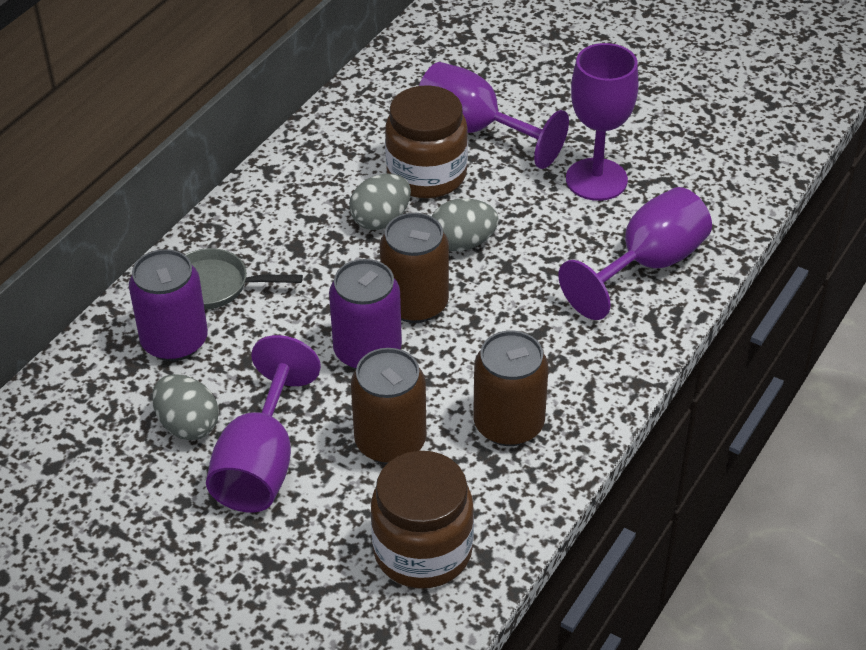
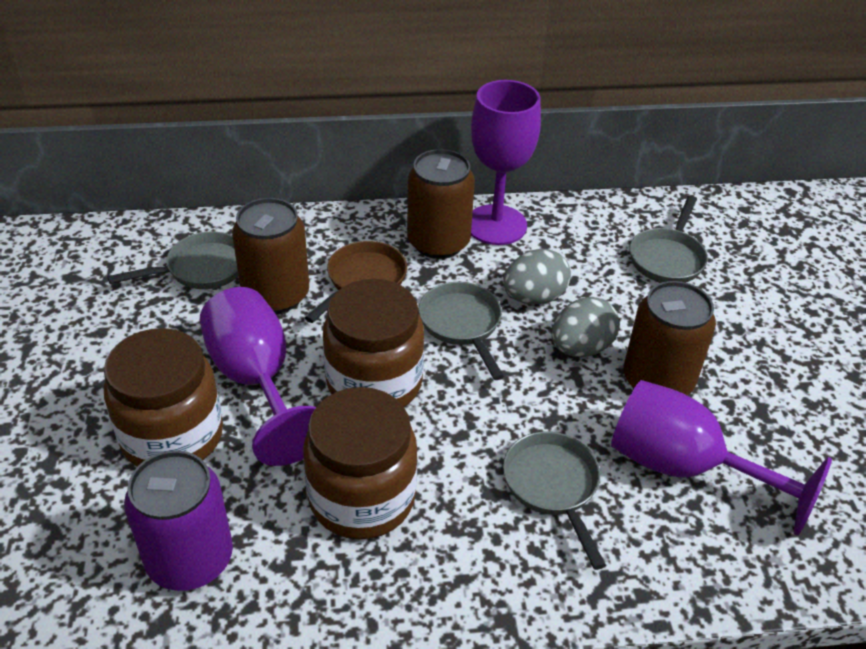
brown jar: 2 -> 3
brown pan: 0 -> 1
grey egg: 3 -> 2
grey pan: 1 -> 4
purple can: 2 -> 1
purple goblet: 4 -> 3

